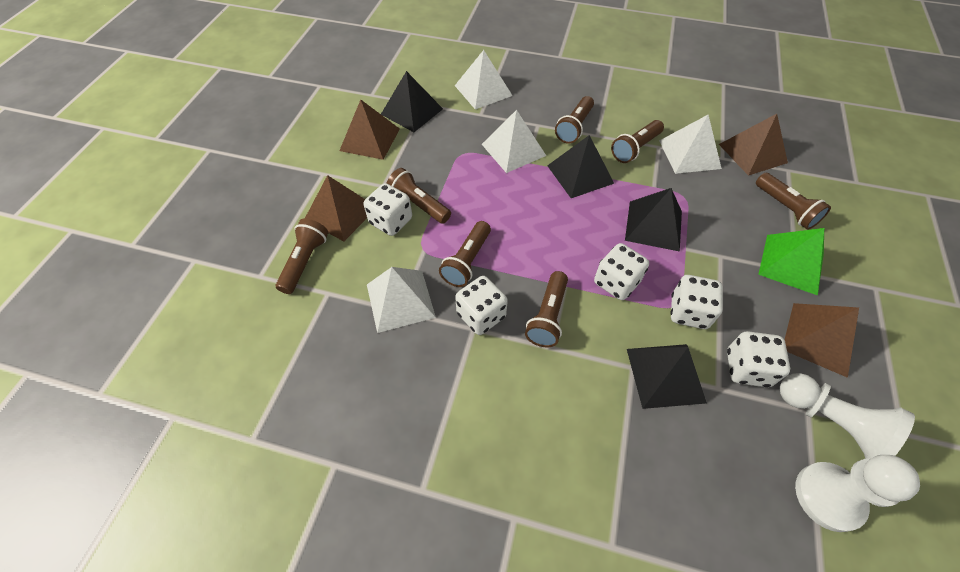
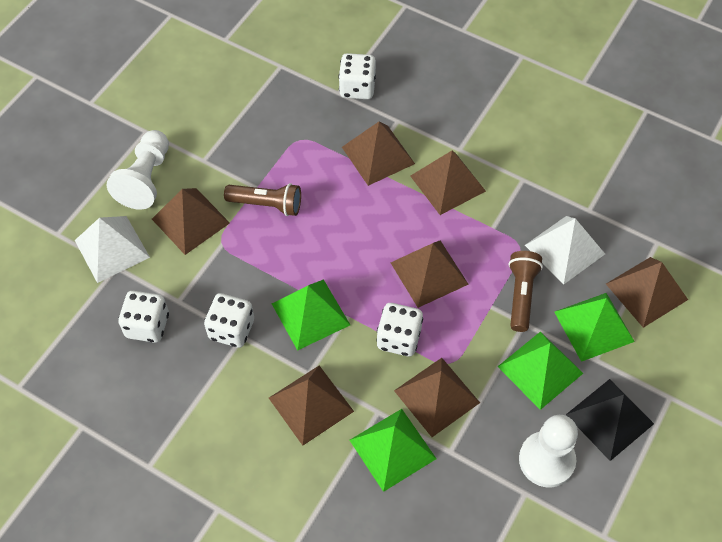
black pyramid: 4 -> 1
brown flashlight: 7 -> 2
brown pyramid: 4 -> 7
green pyramid: 1 -> 4
white dice: 5 -> 4
white pyramid: 4 -> 2

